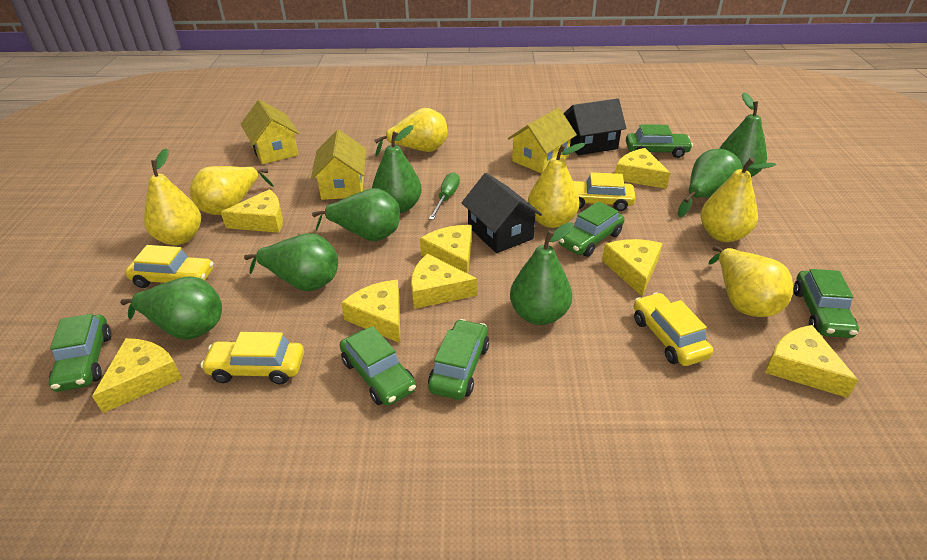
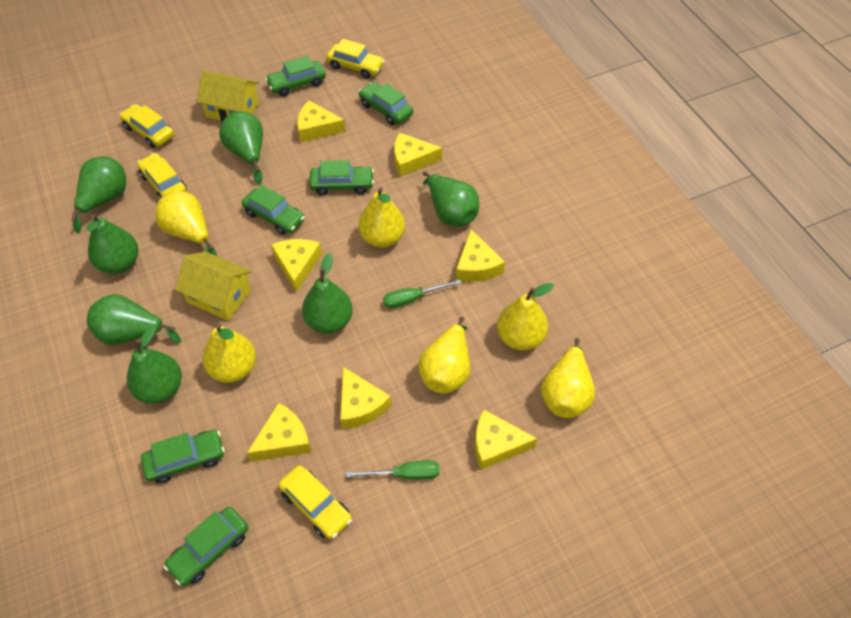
black house: 2 -> 0
green screwdriver: 1 -> 2
yellow cheese: 8 -> 7
yellow house: 3 -> 2

